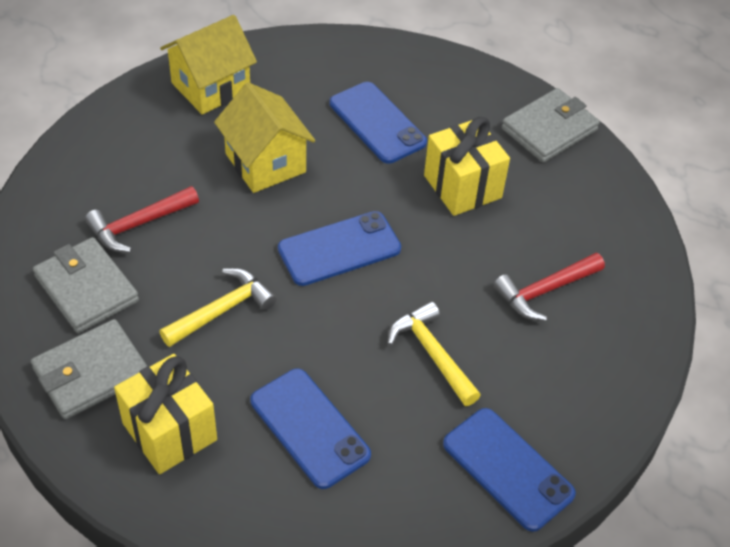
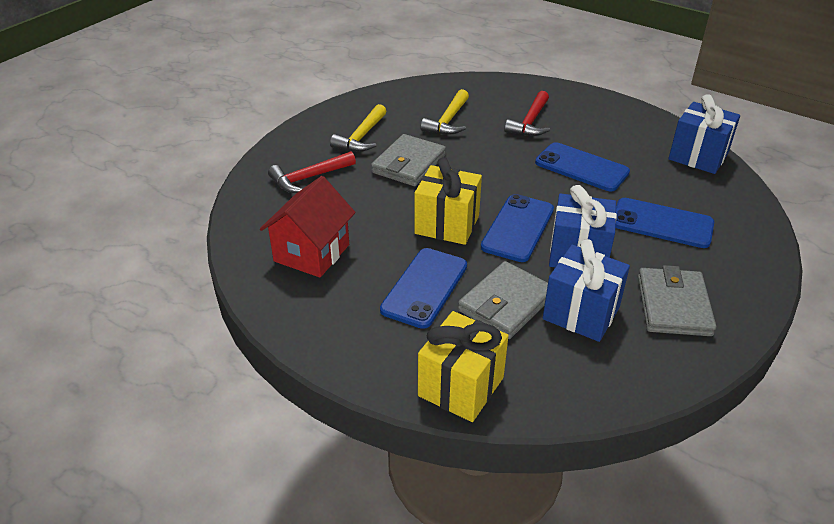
blue gift: 0 -> 3
red house: 0 -> 1
yellow house: 2 -> 0

